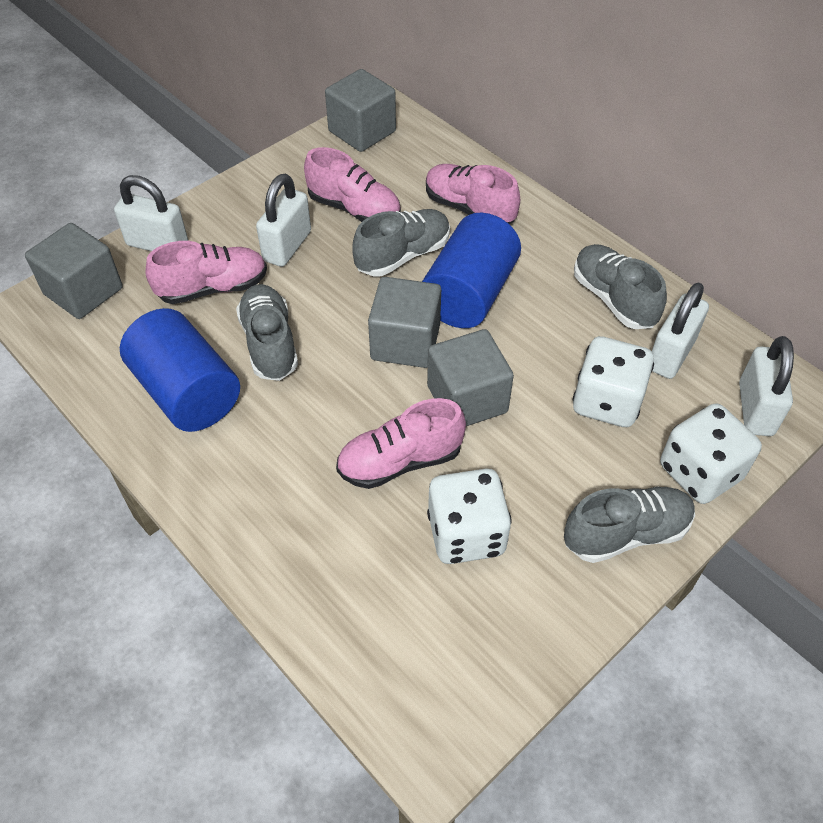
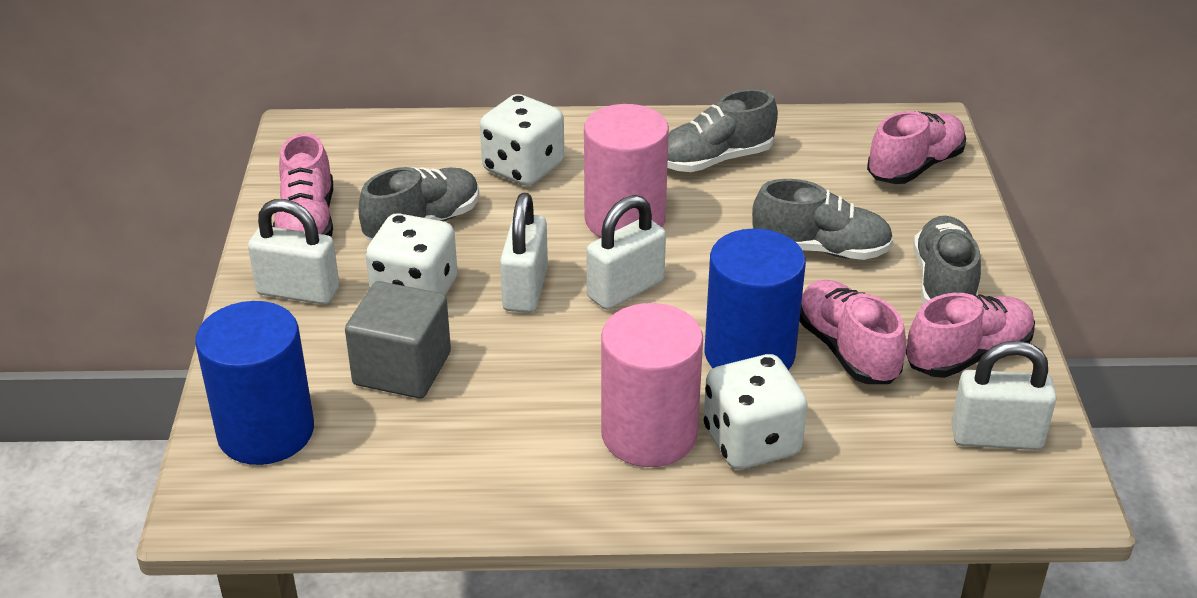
grey cube: 4 -> 1
pink cylinder: 0 -> 2

